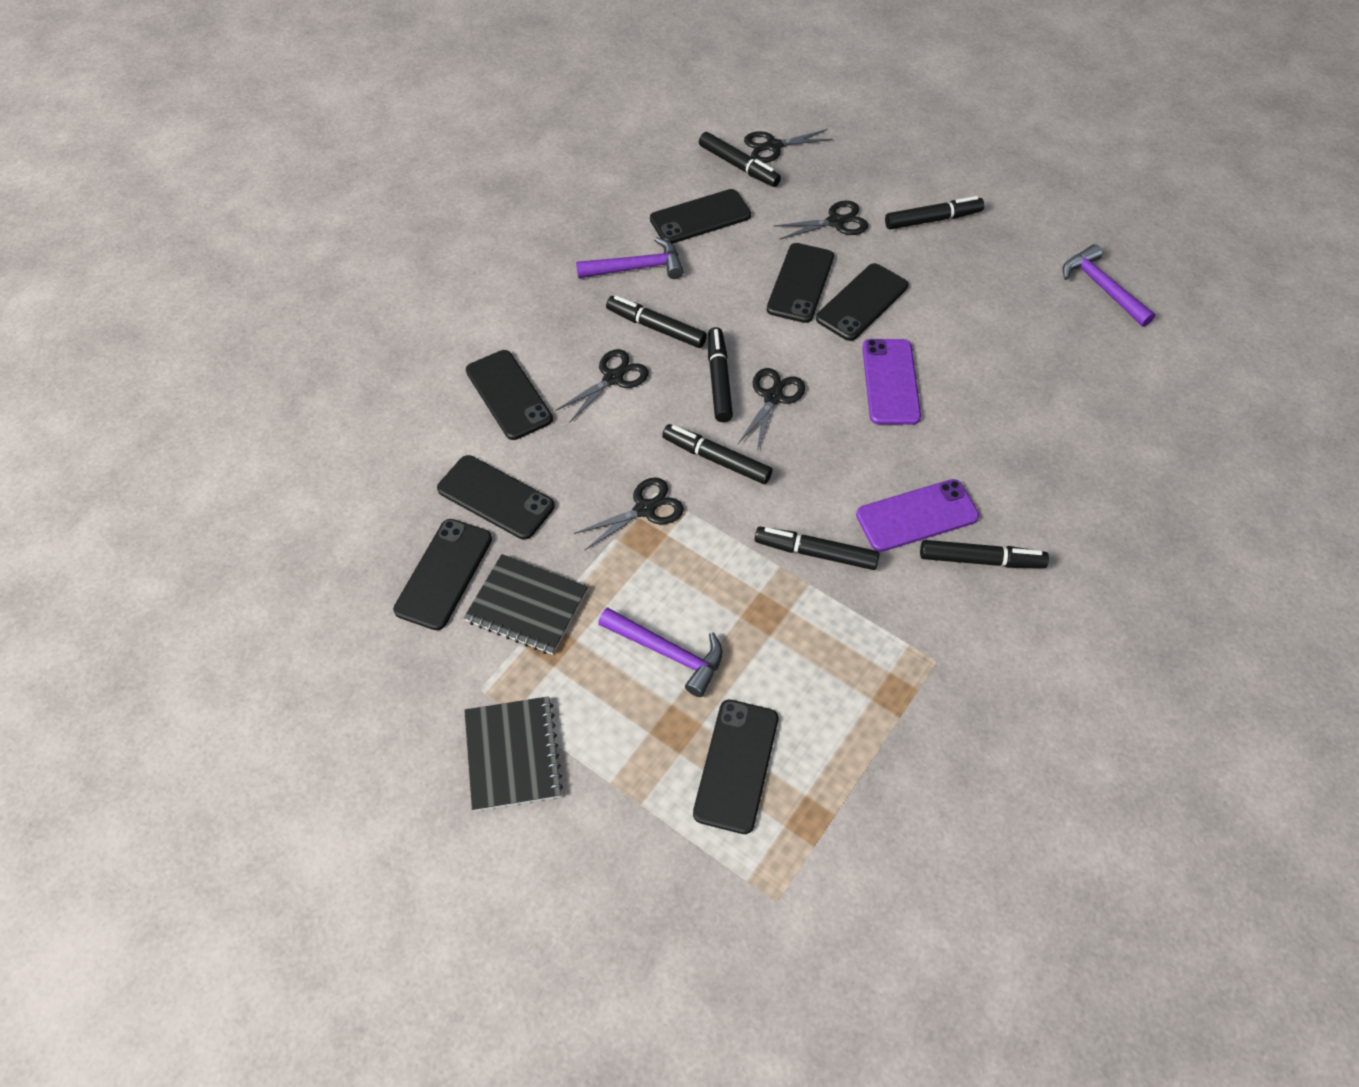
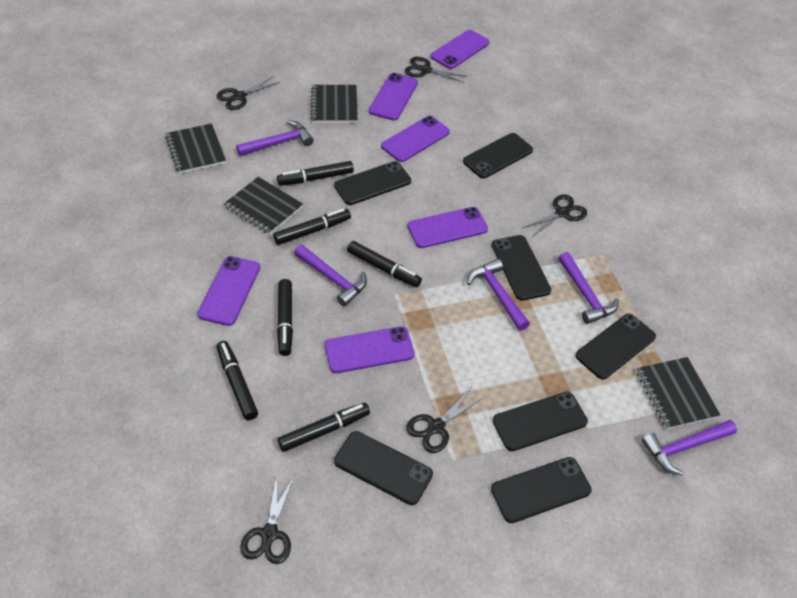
black marker: 7 -> 6
black notebook: 2 -> 4
purple hammer: 3 -> 5
purple phone: 2 -> 6

